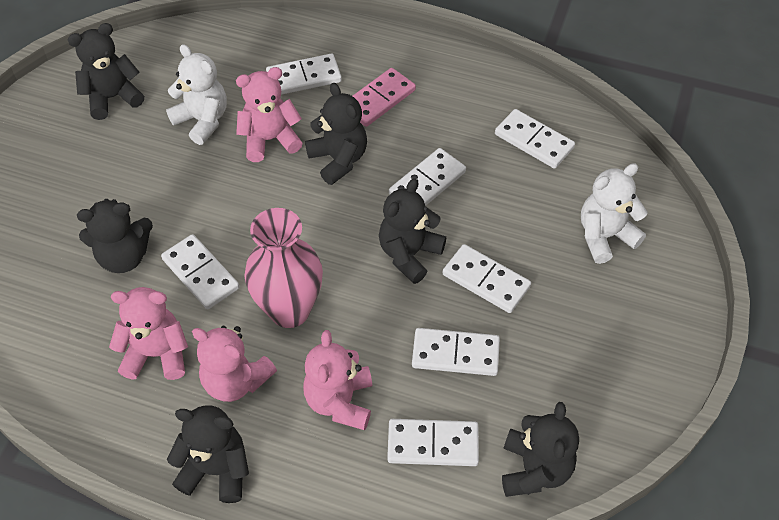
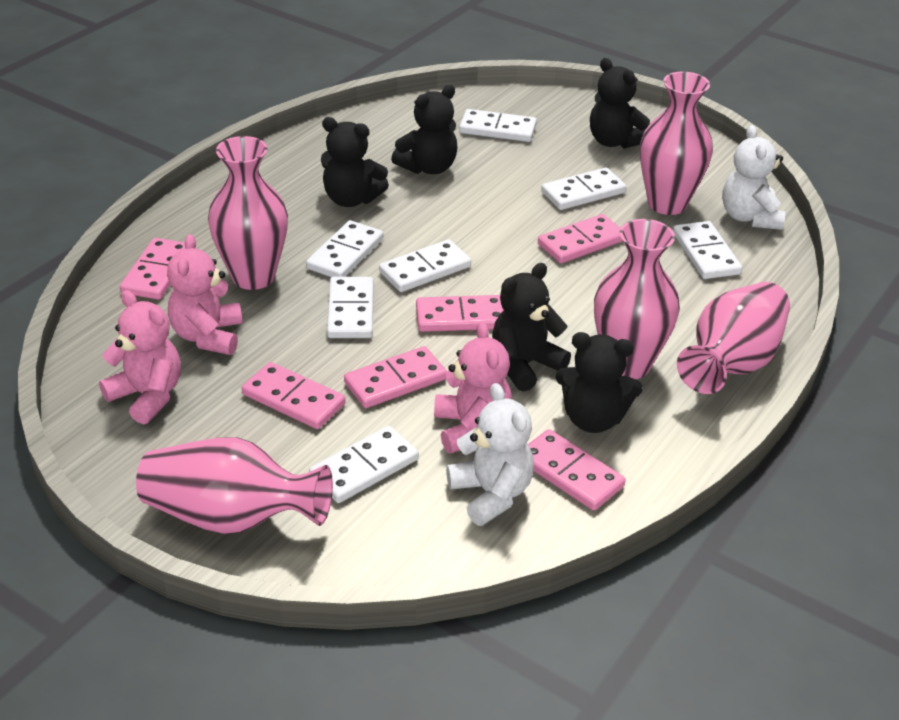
black teddy bear: 6 -> 5
pink domino: 1 -> 6
pink teddy bear: 4 -> 3
pink vase: 1 -> 5

